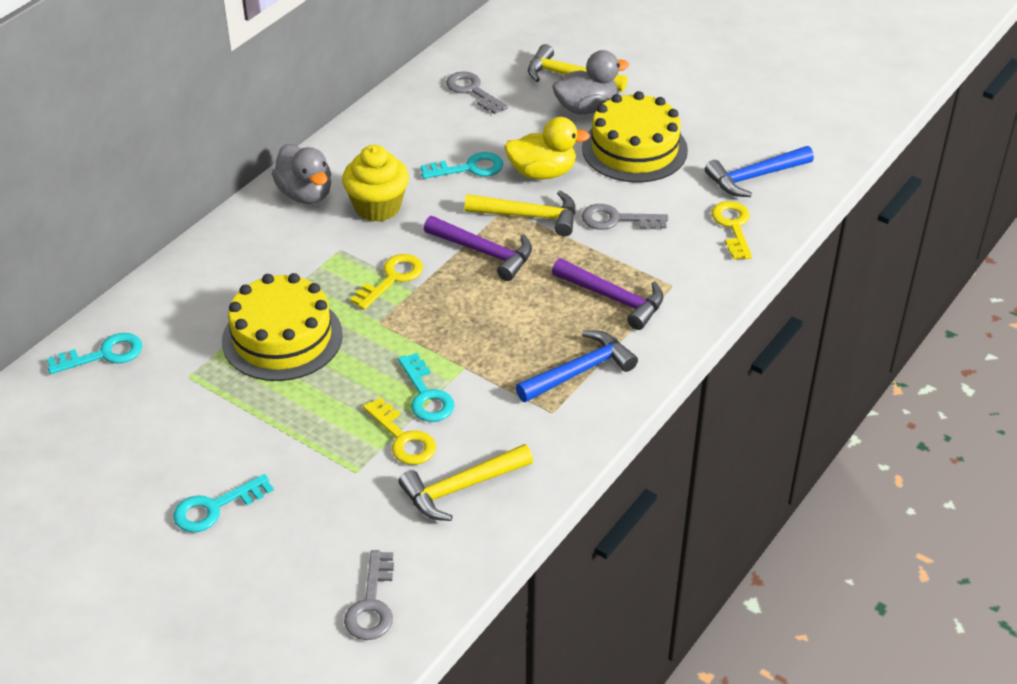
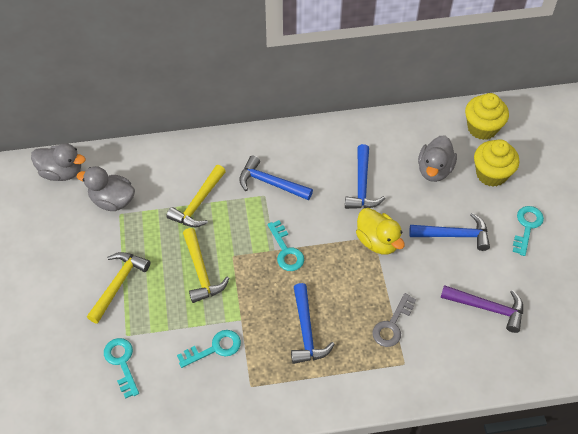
blue hammer: 2 -> 4
grey duck: 2 -> 3
grey key: 3 -> 1
purple hammer: 2 -> 1
yellow cake: 2 -> 0
yellow cupcake: 1 -> 2
yellow key: 3 -> 0

